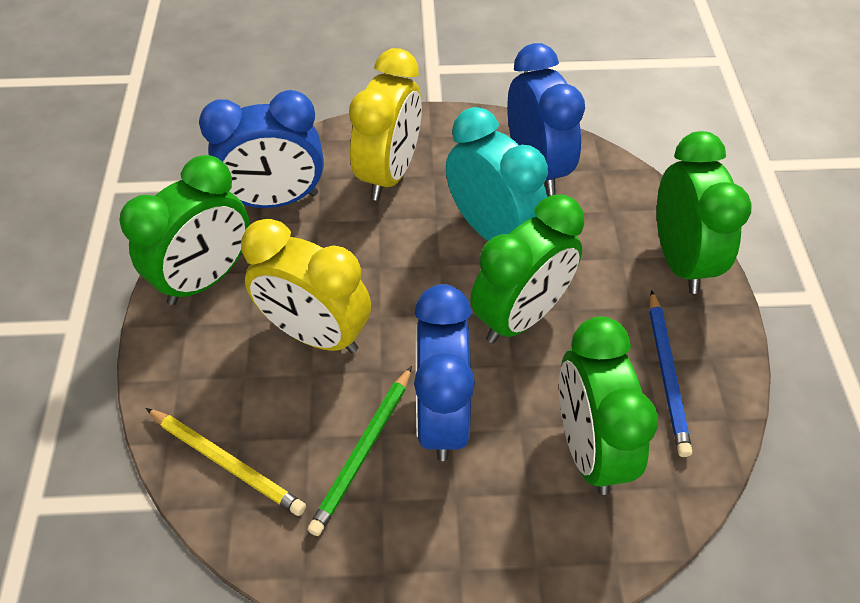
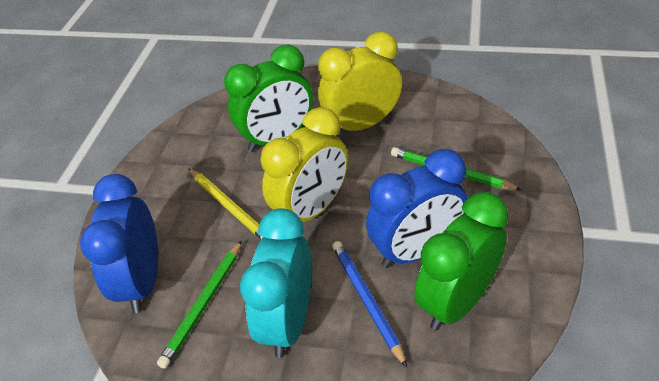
blue clock: 3 -> 2
green clock: 4 -> 2
green pencil: 1 -> 2

